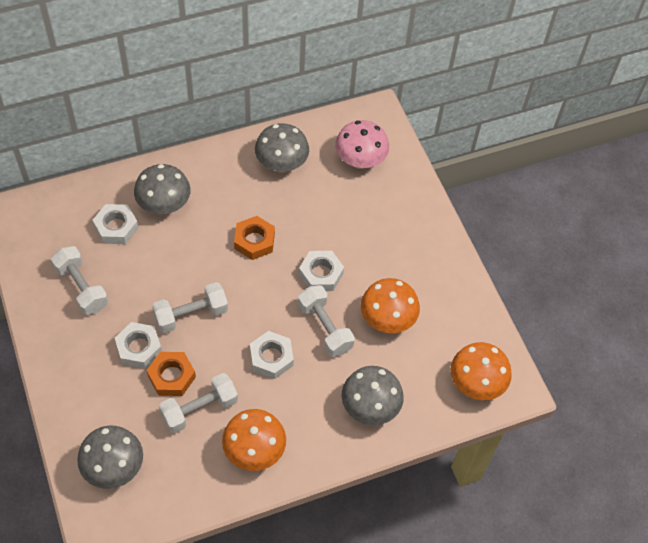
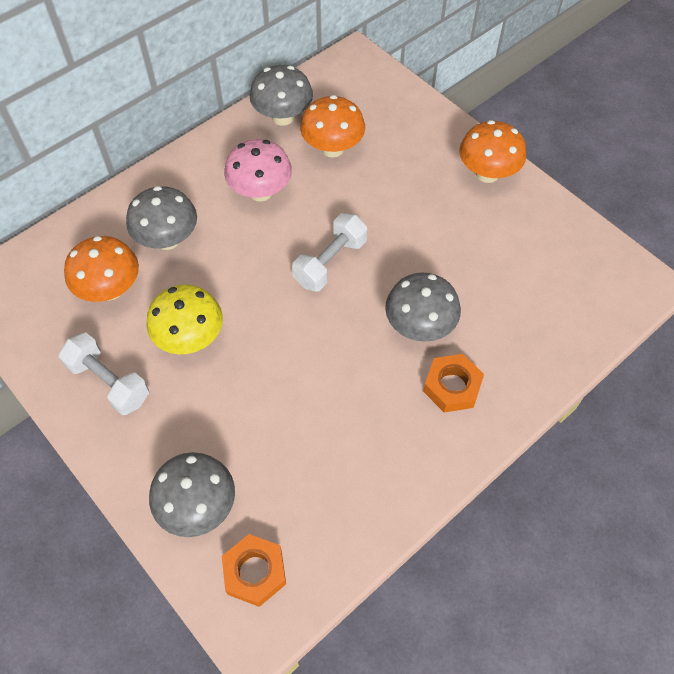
white dumbbell: 4 -> 2
white nut: 4 -> 0
yellow mushroom: 0 -> 1

